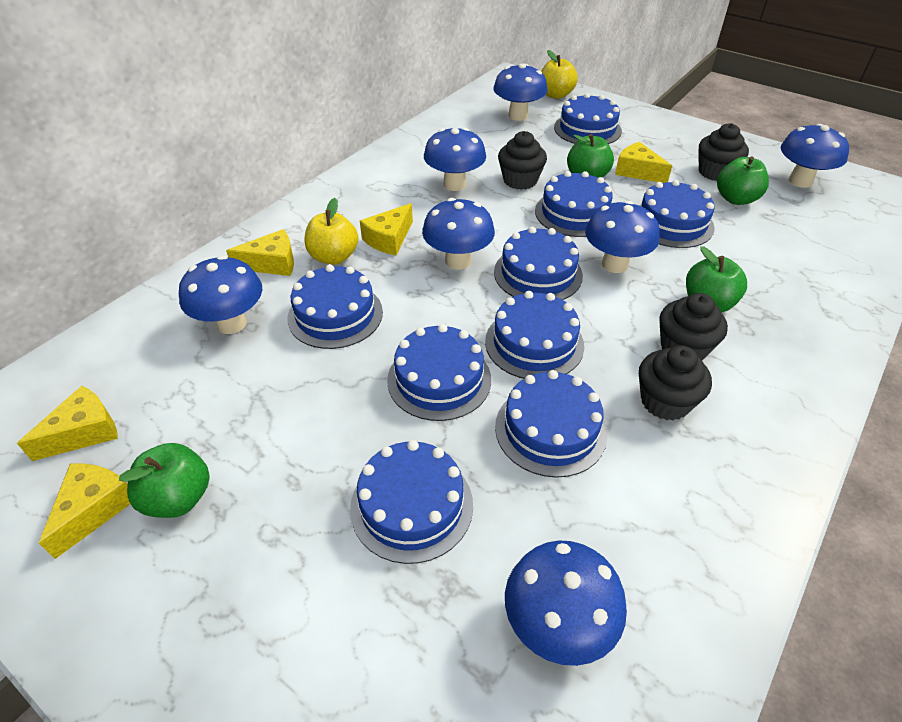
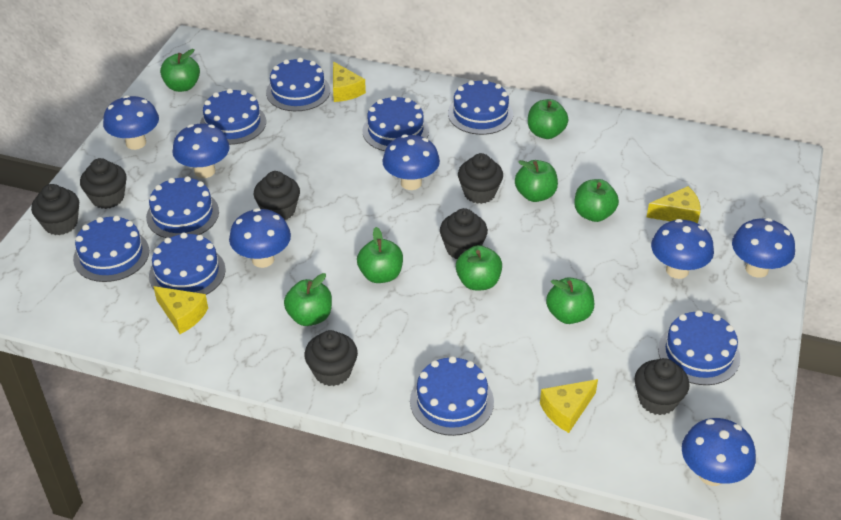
black cupcake: 4 -> 7
green apple: 4 -> 8
yellow apple: 2 -> 0
yellow cheese: 5 -> 4

